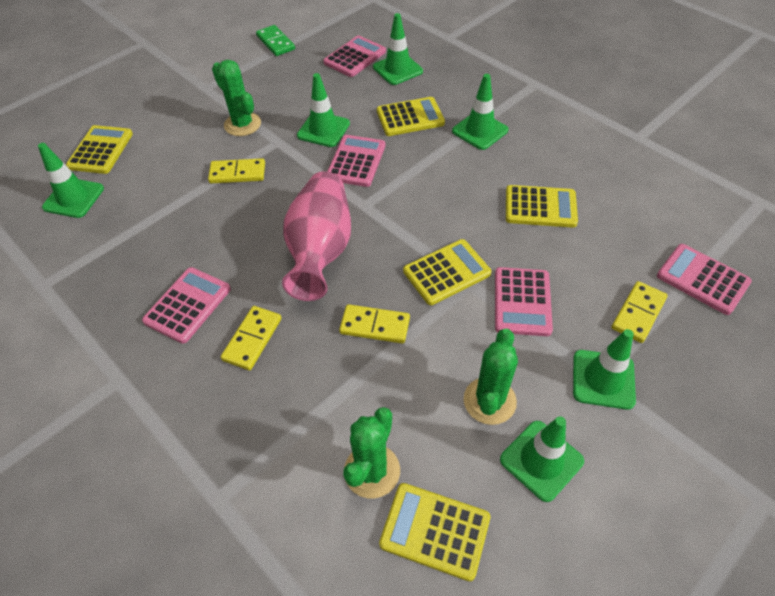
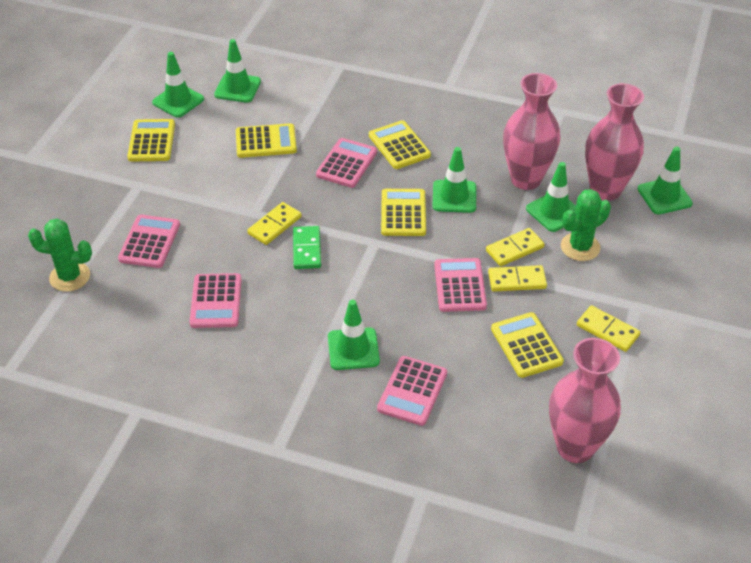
green cactus: 3 -> 2
pink vase: 1 -> 3

